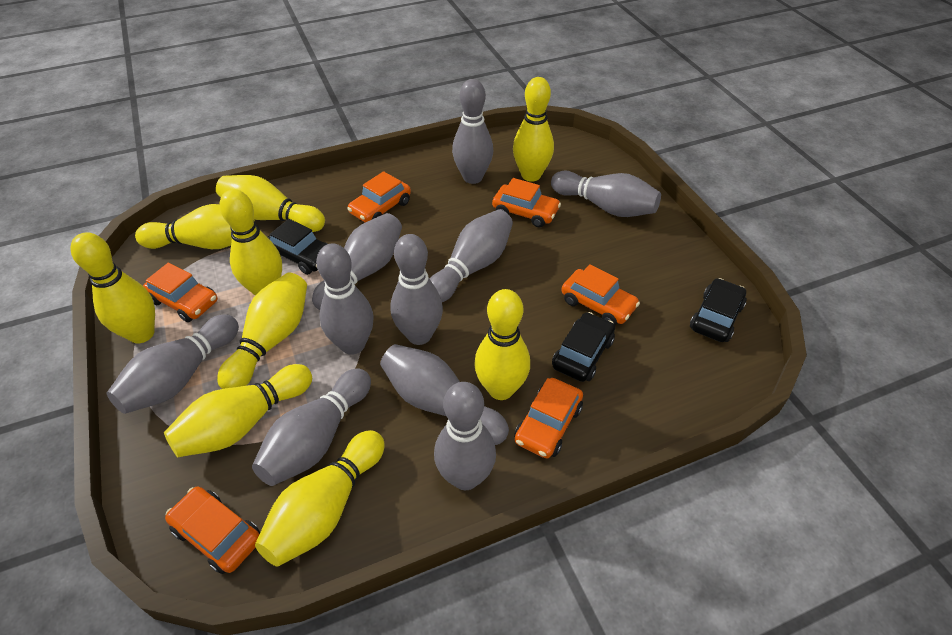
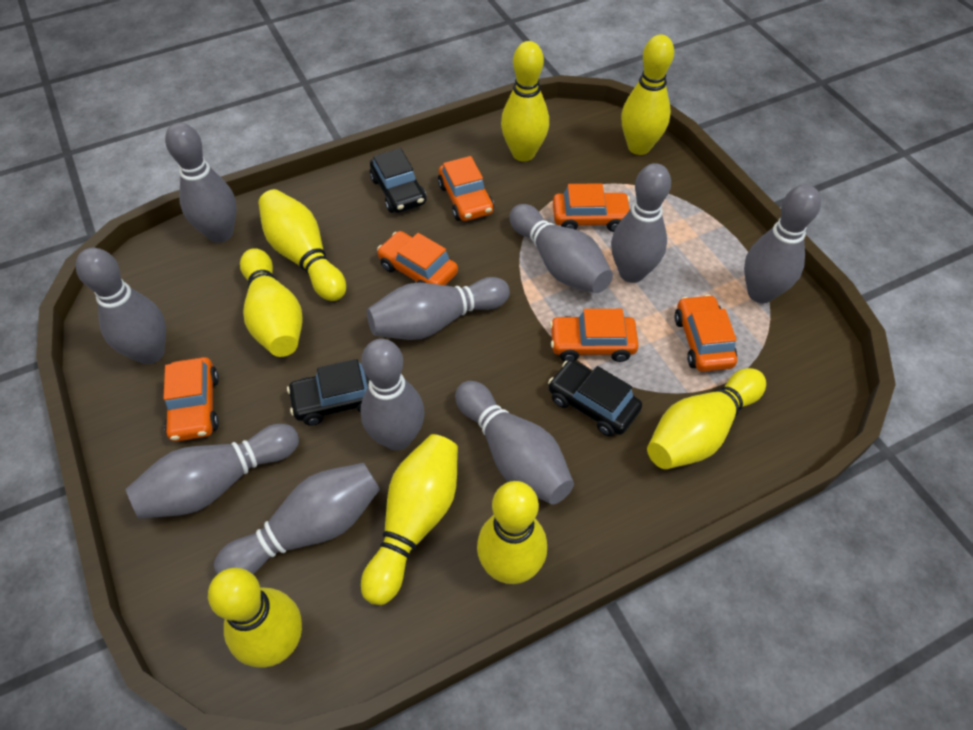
yellow bowling pin: 9 -> 8

